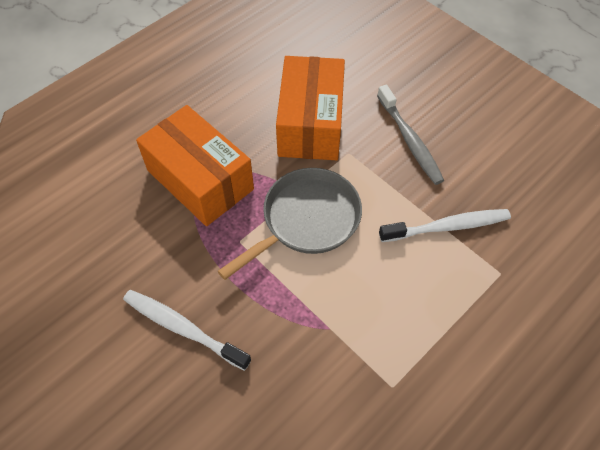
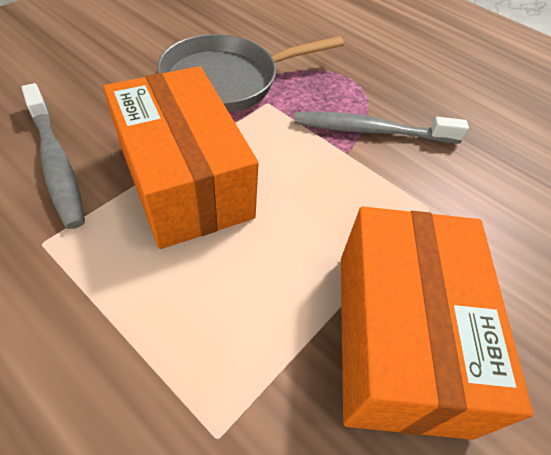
grey toothbrush: 1 -> 2
white toothbrush: 2 -> 0

